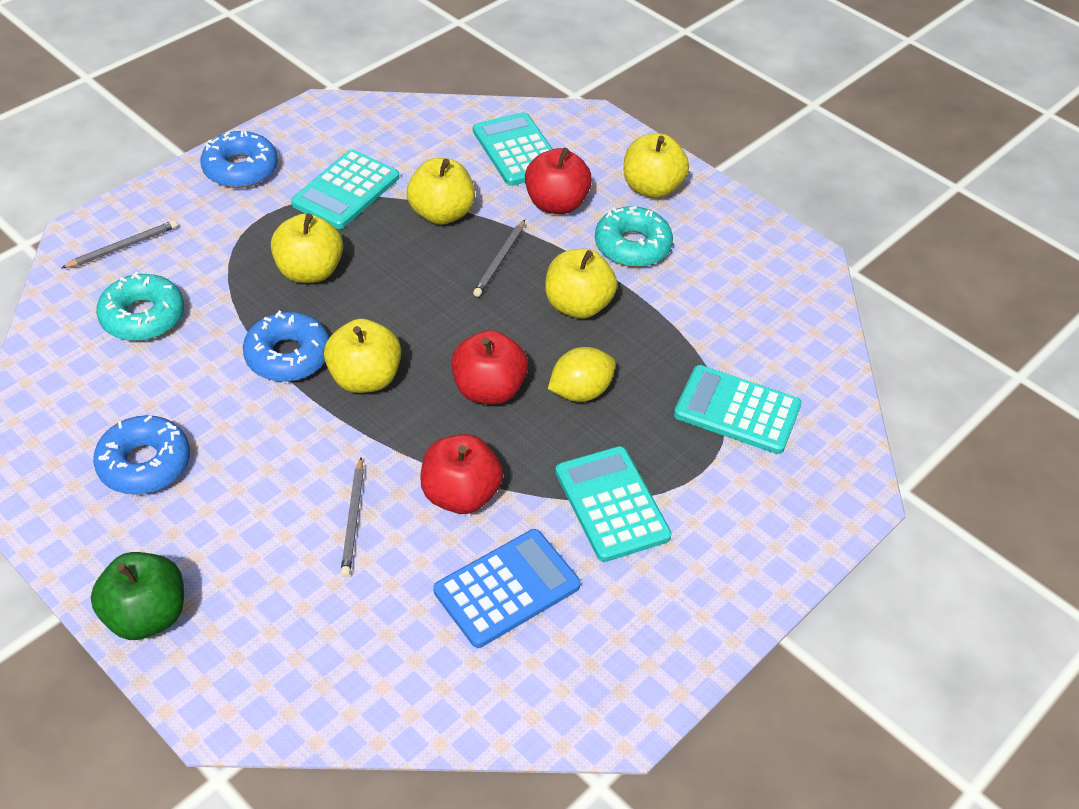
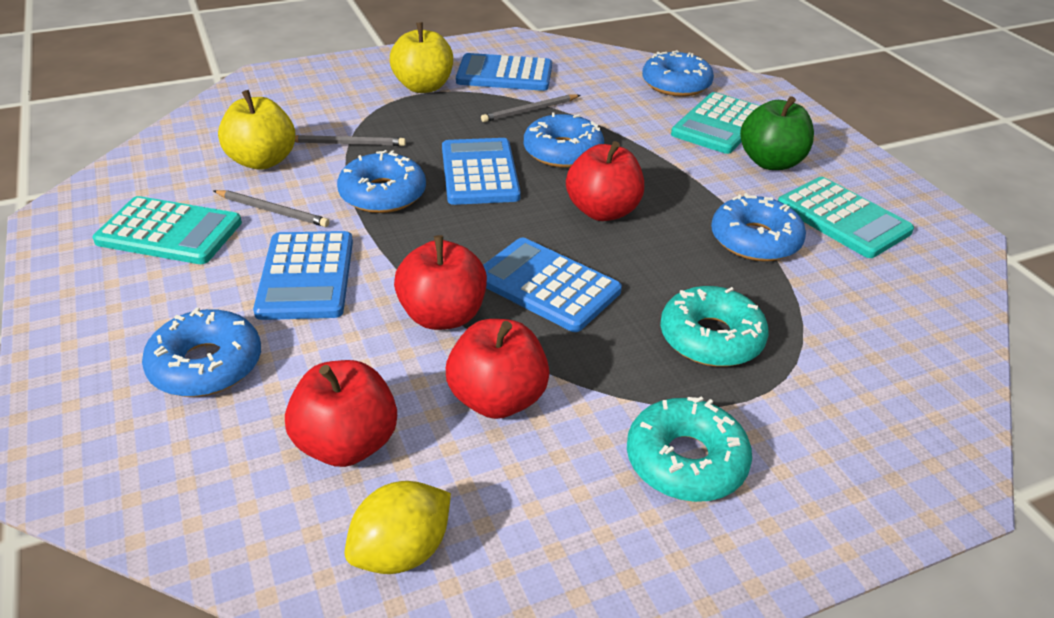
blue calculator: 1 -> 4
blue donut: 3 -> 5
red apple: 3 -> 4
turquoise calculator: 4 -> 3
yellow apple: 5 -> 2

